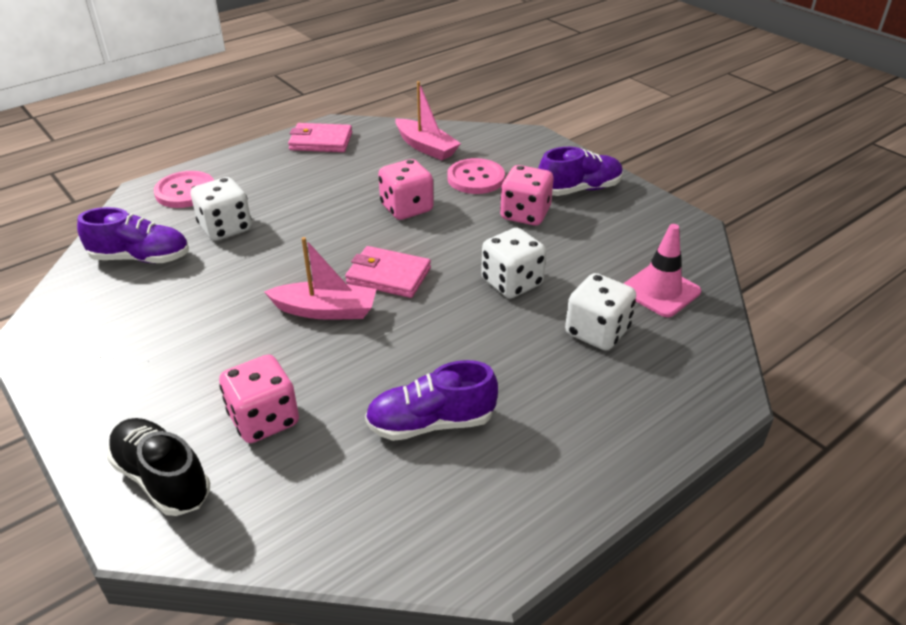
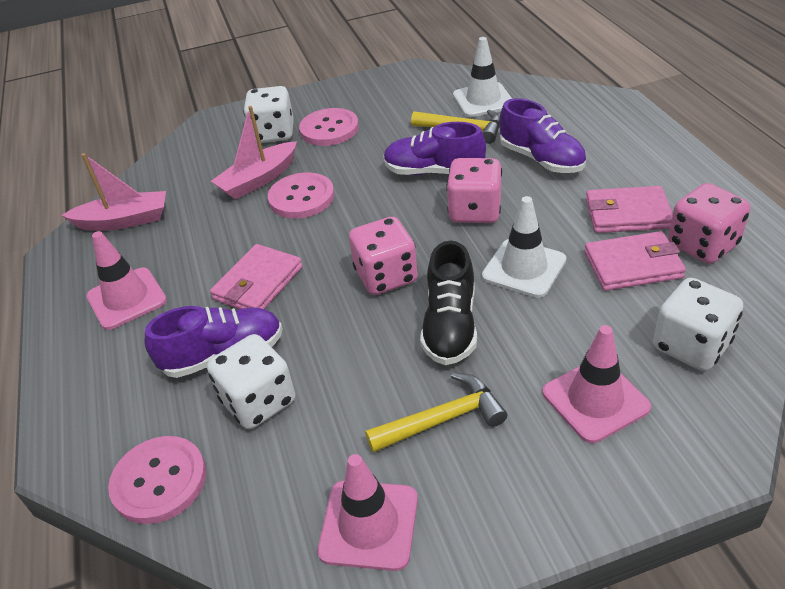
pink button: 2 -> 3
pink traffic cone: 1 -> 3
pink wallet: 2 -> 3
white traffic cone: 0 -> 2
yellow hammer: 0 -> 2

